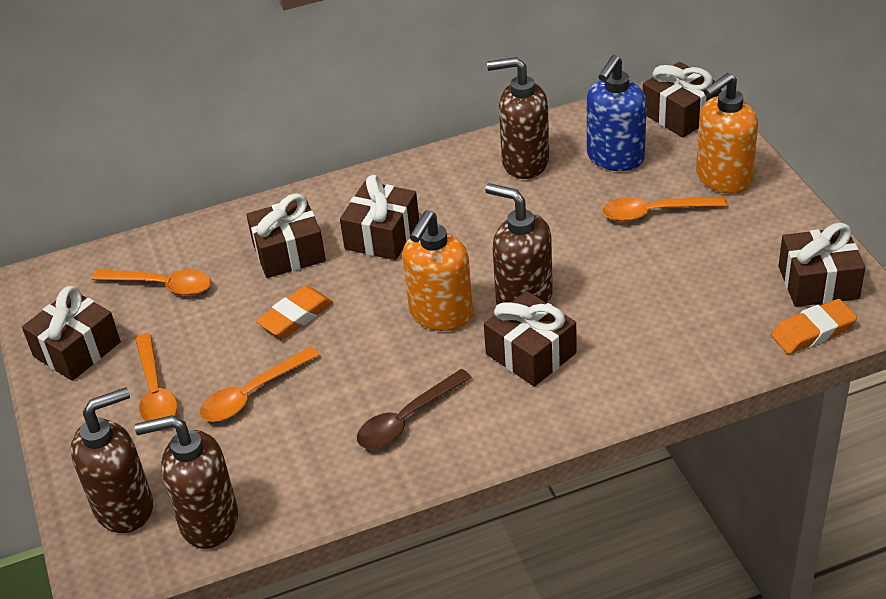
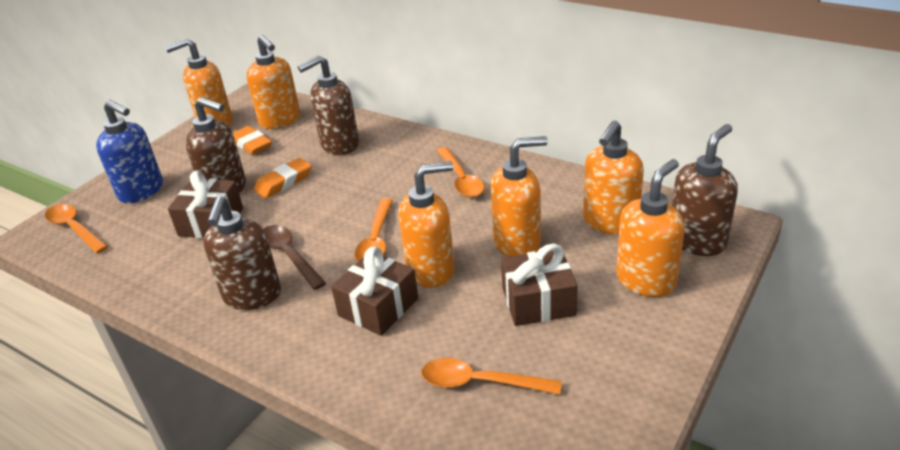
brown gift: 6 -> 3
orange soap dispenser: 2 -> 6

